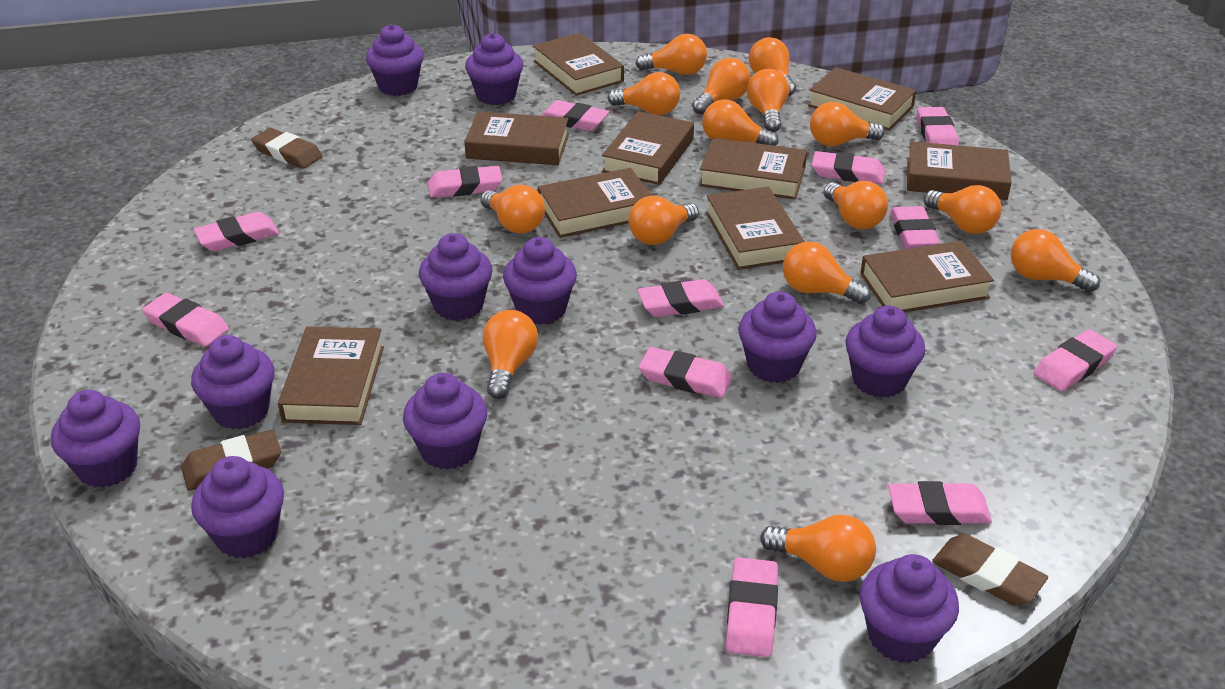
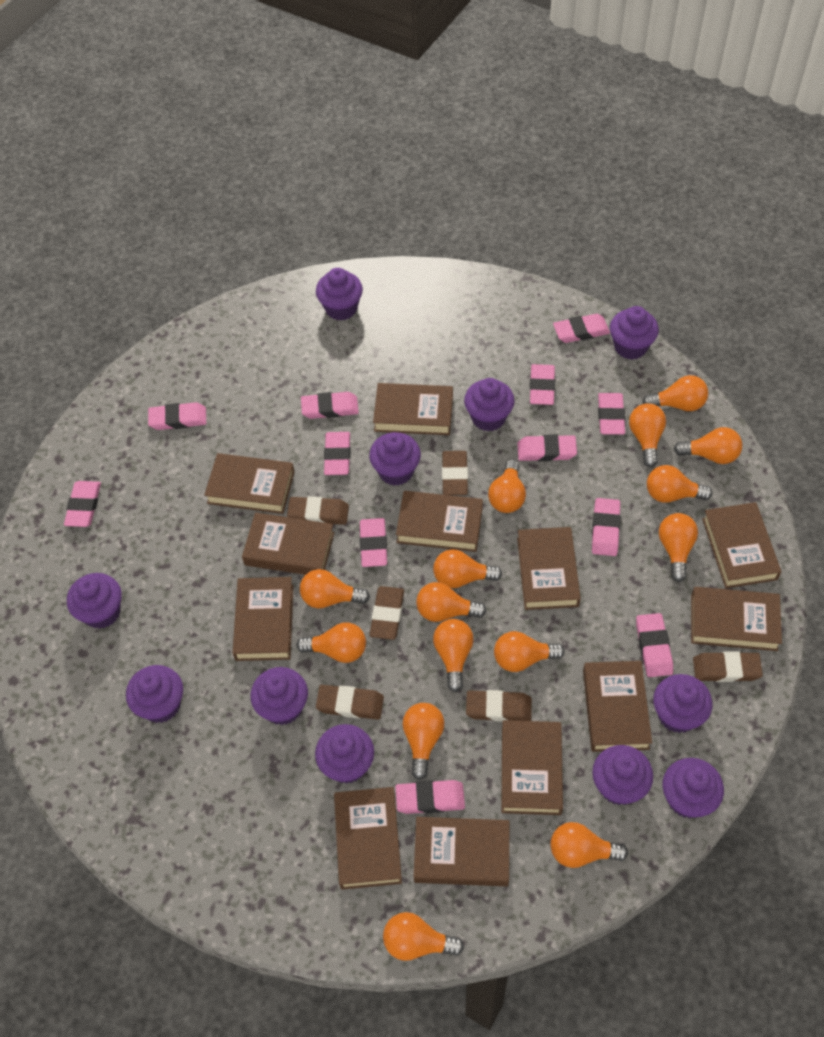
brown book: 10 -> 12
brown eraser: 3 -> 6

